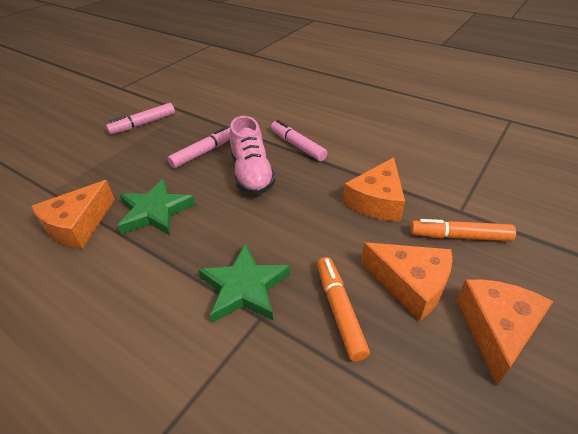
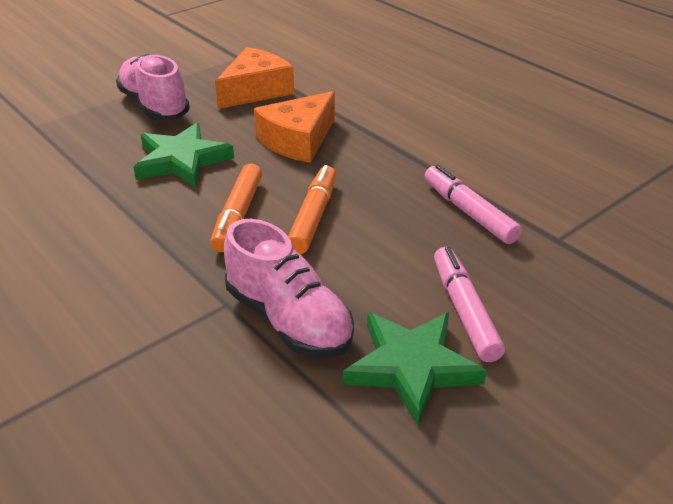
orange cheese: 4 -> 2
pink marker: 3 -> 2
pink shoe: 1 -> 2

